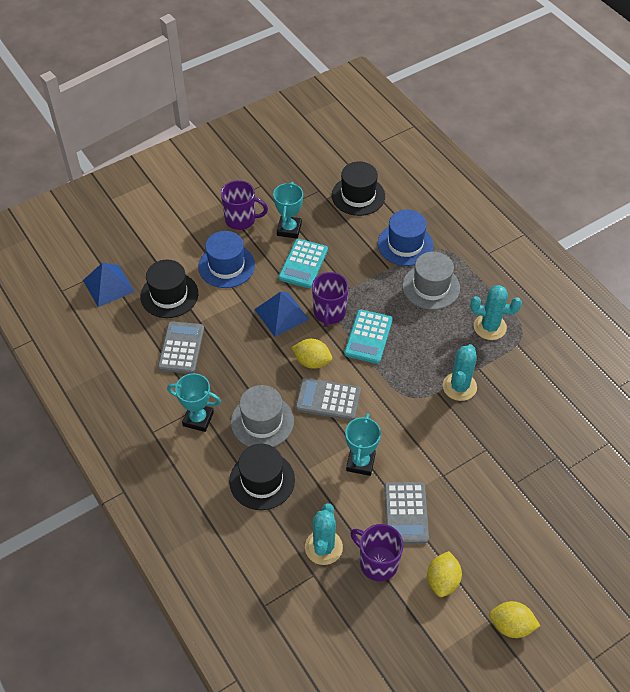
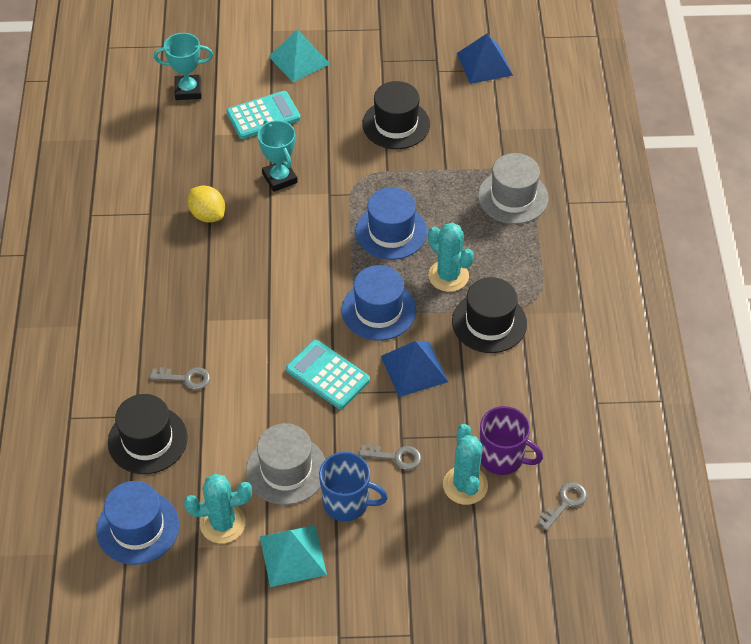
blue hat: 2 -> 3
blue mug: 0 -> 1
grey calculator: 3 -> 0
grey key: 0 -> 3
purple mug: 3 -> 1
turquoise pyramid: 0 -> 2
turquoise trophy: 3 -> 2
yellow lemon: 3 -> 1

